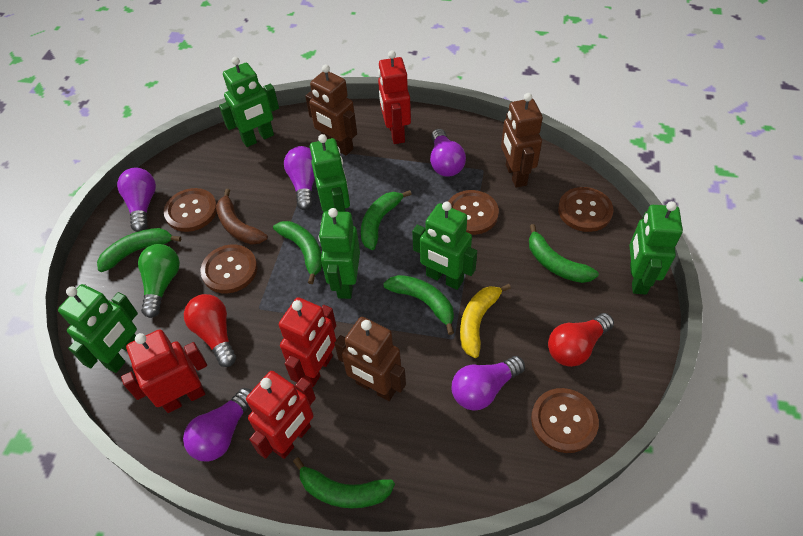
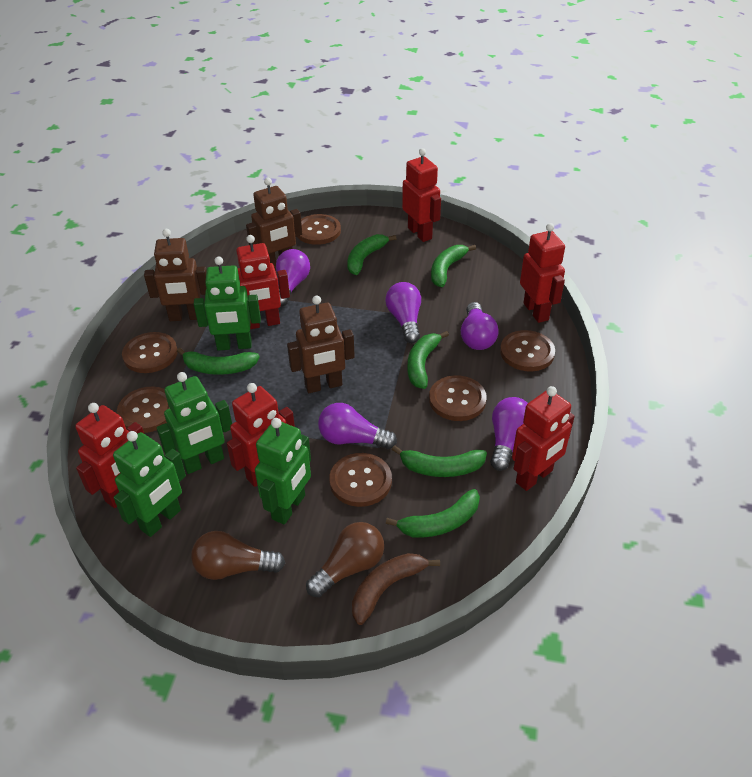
brown button: 5 -> 6
brown light bulb: 0 -> 2
green light bulb: 1 -> 0
green robot: 6 -> 4
red light bulb: 2 -> 0
red robot: 4 -> 6
yellow banana: 1 -> 0

